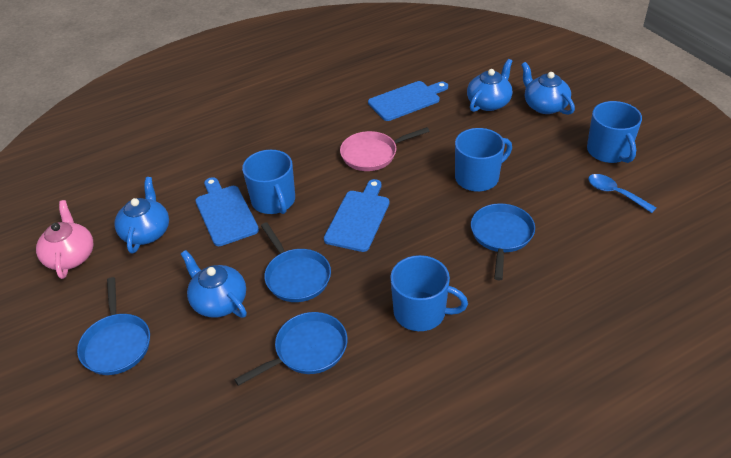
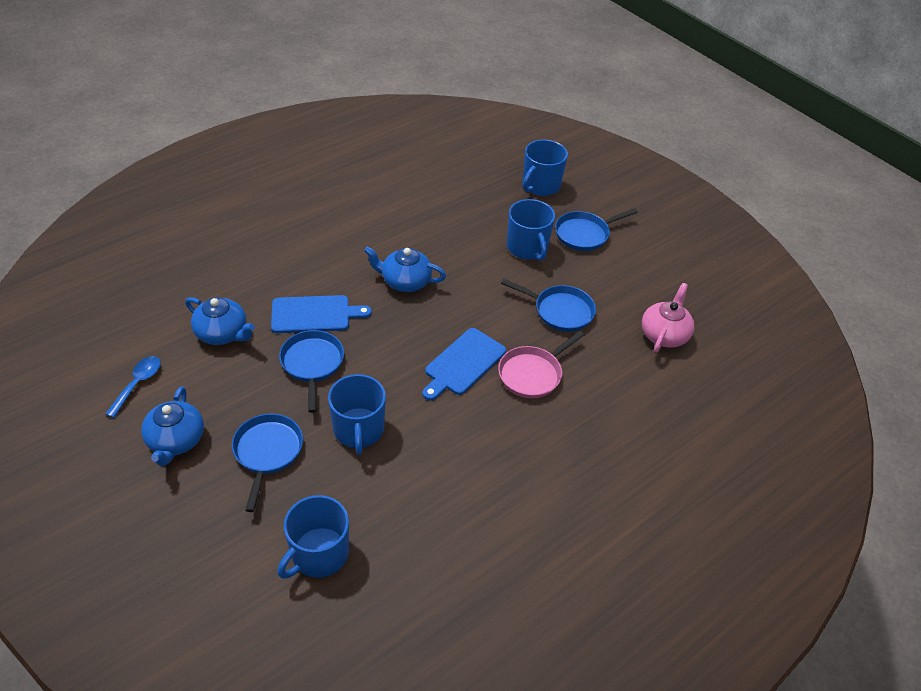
blue cutting board: 3 -> 2
blue teapot: 4 -> 3

